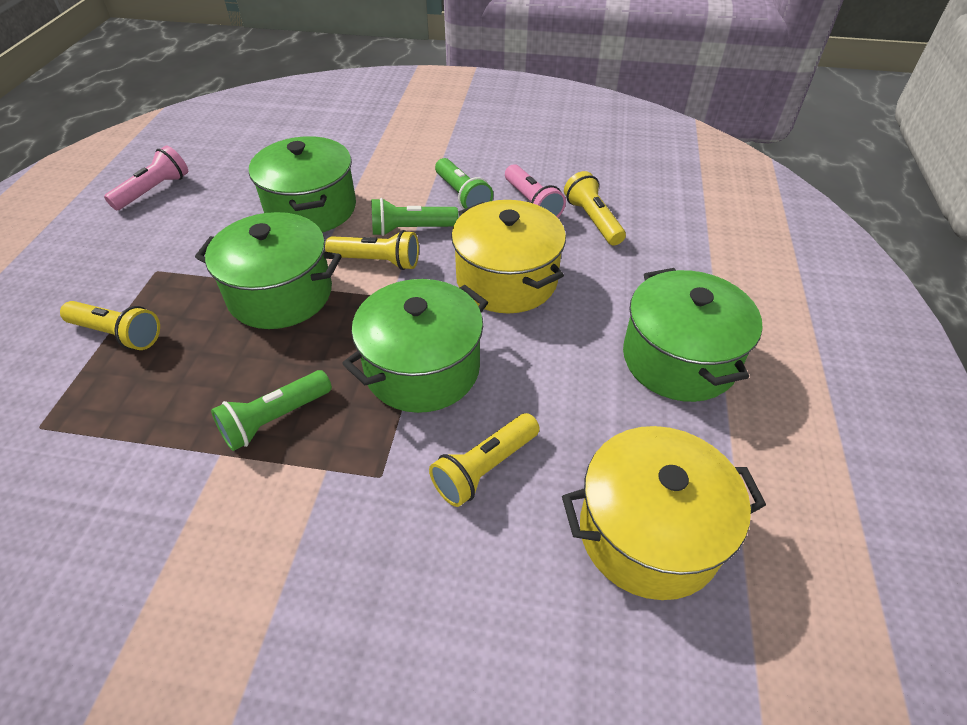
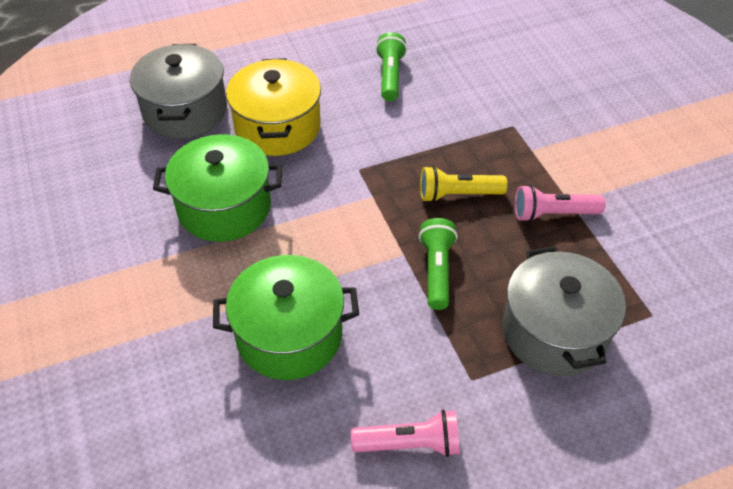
green flashlight: 3 -> 2
green pot: 4 -> 2
grey pot: 0 -> 2
yellow flashlight: 4 -> 1
yellow pot: 2 -> 1

